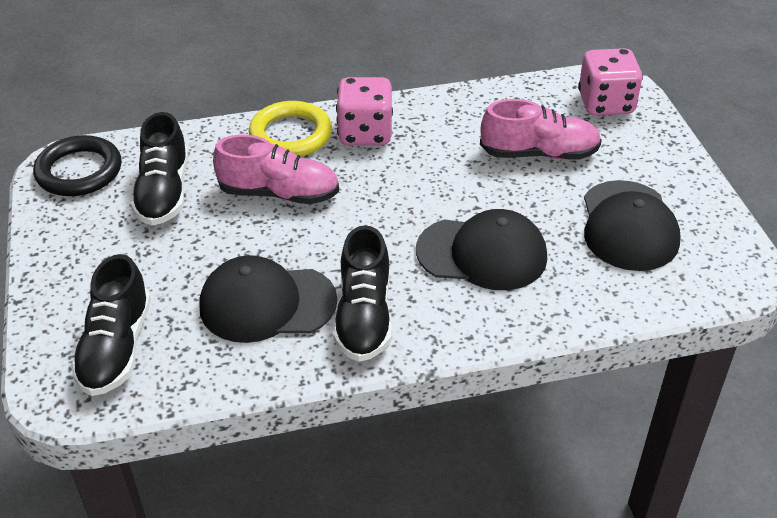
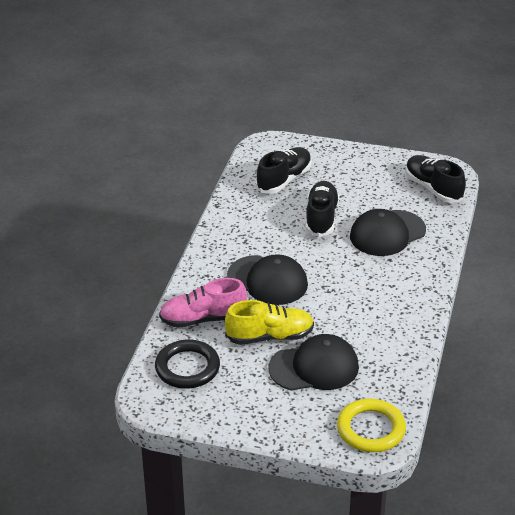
pink dice: 2 -> 0
pink shoe: 2 -> 1
yellow shoe: 0 -> 1

